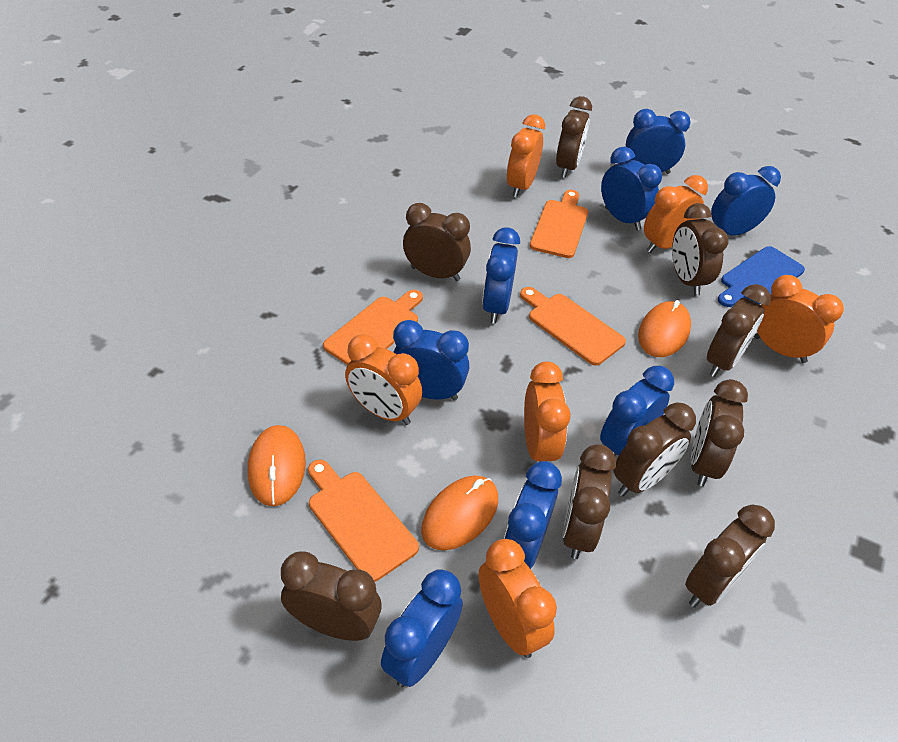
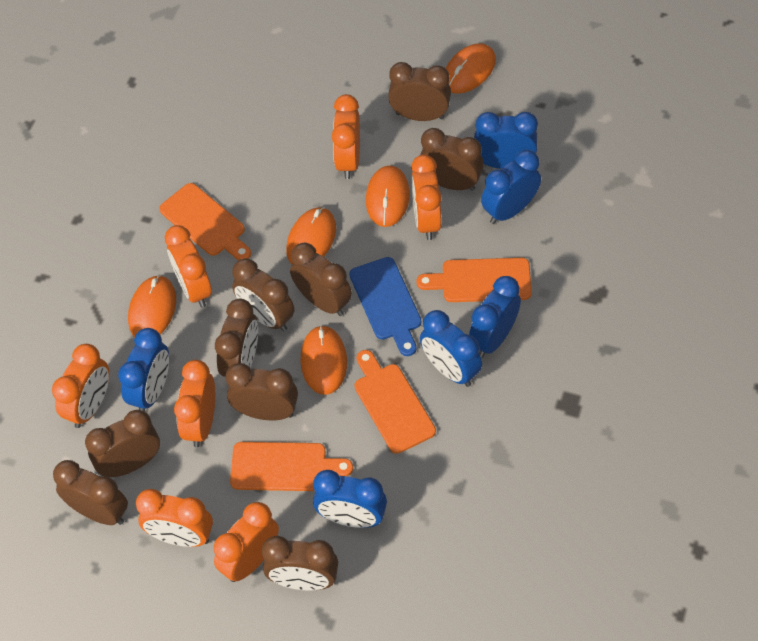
blue clock: 8 -> 6
orange clock: 6 -> 7
orange mouse: 3 -> 5

